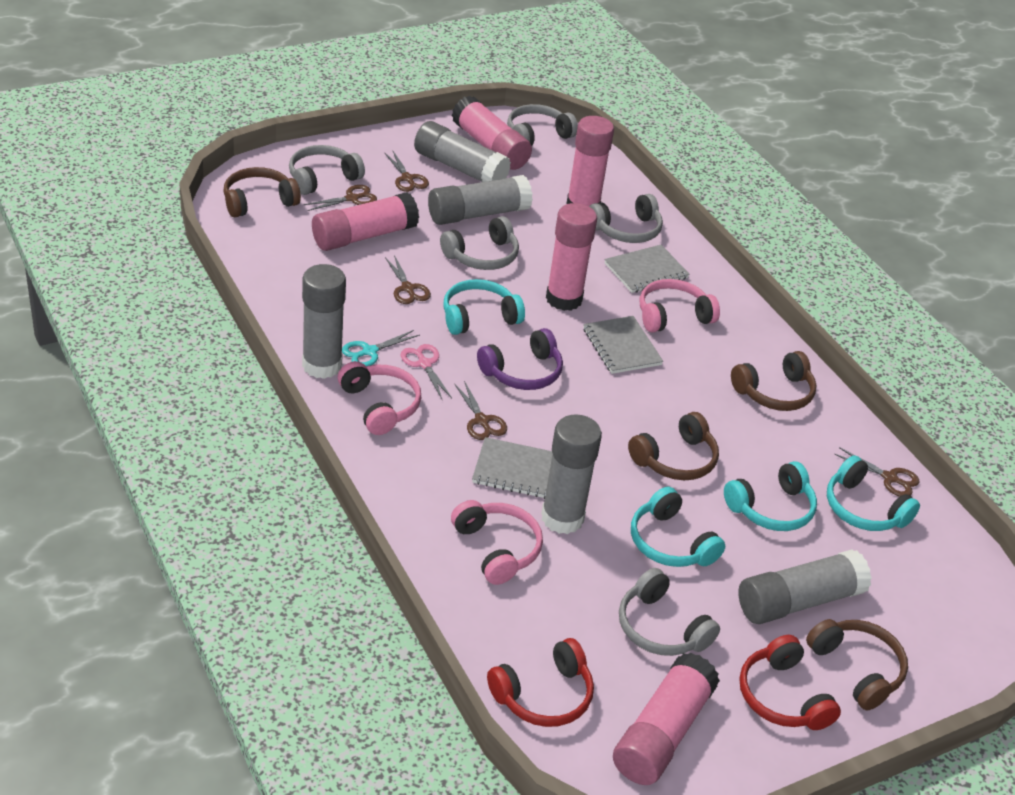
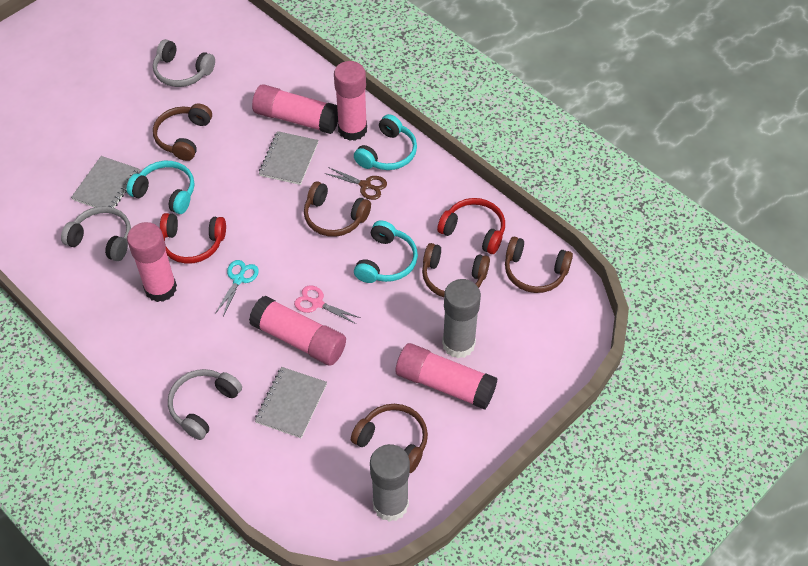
brown headphones: 4 -> 5
brown scissors: 5 -> 1
grey glue stick: 5 -> 2
grey headphones: 5 -> 3
pink headphones: 3 -> 0
purple headphones: 1 -> 0
turquoise headphones: 4 -> 3

